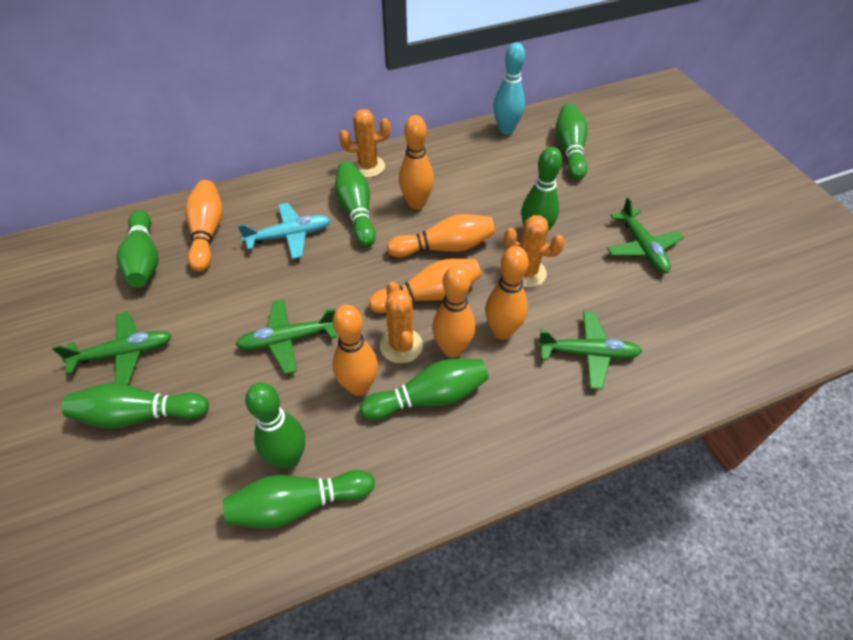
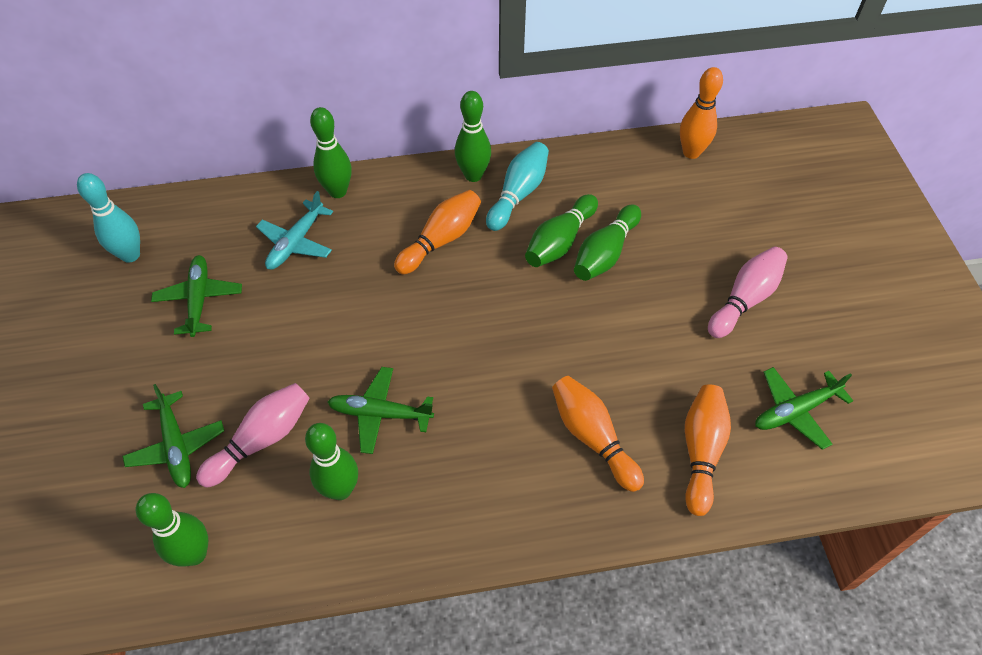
green bowling pin: 8 -> 6
orange bowling pin: 7 -> 4
orange cactus: 3 -> 0
pink bowling pin: 0 -> 2
turquoise bowling pin: 1 -> 2

